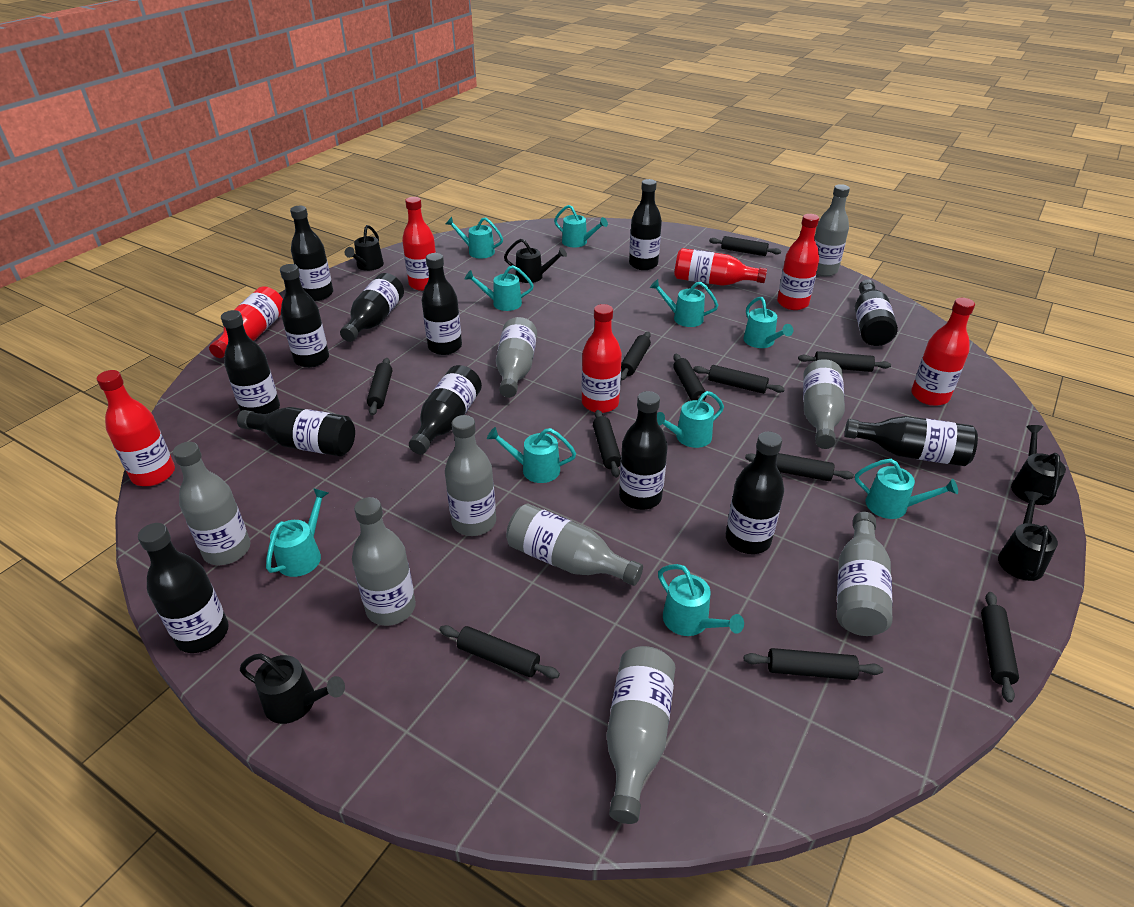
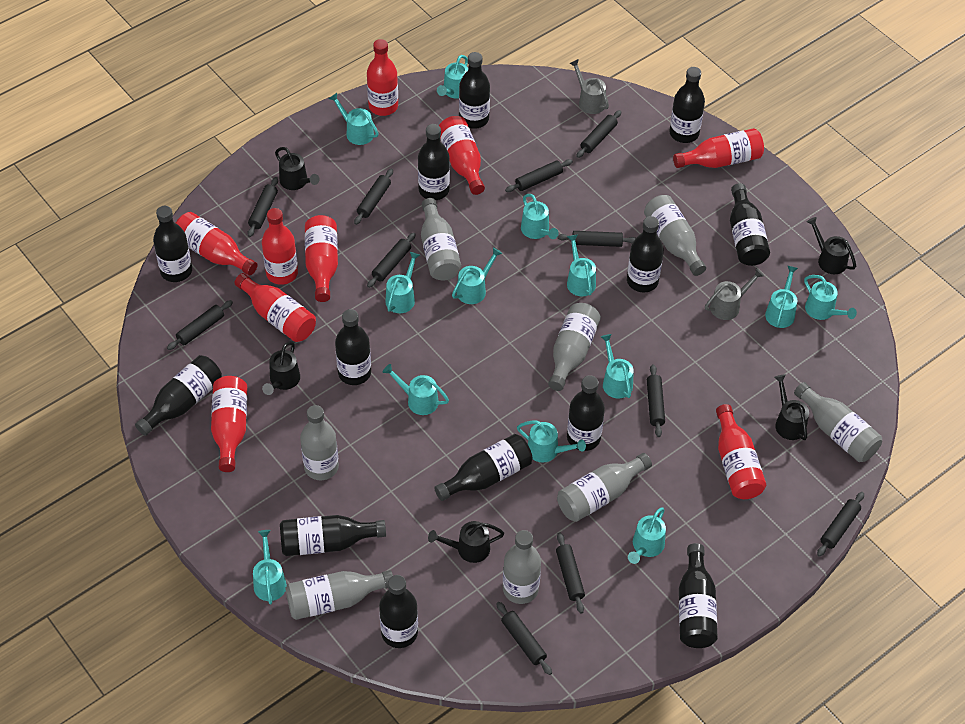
grey bottle: 9 -> 8
grey watering can: 0 -> 2
red bottle: 7 -> 9
turquoise watering can: 10 -> 13

